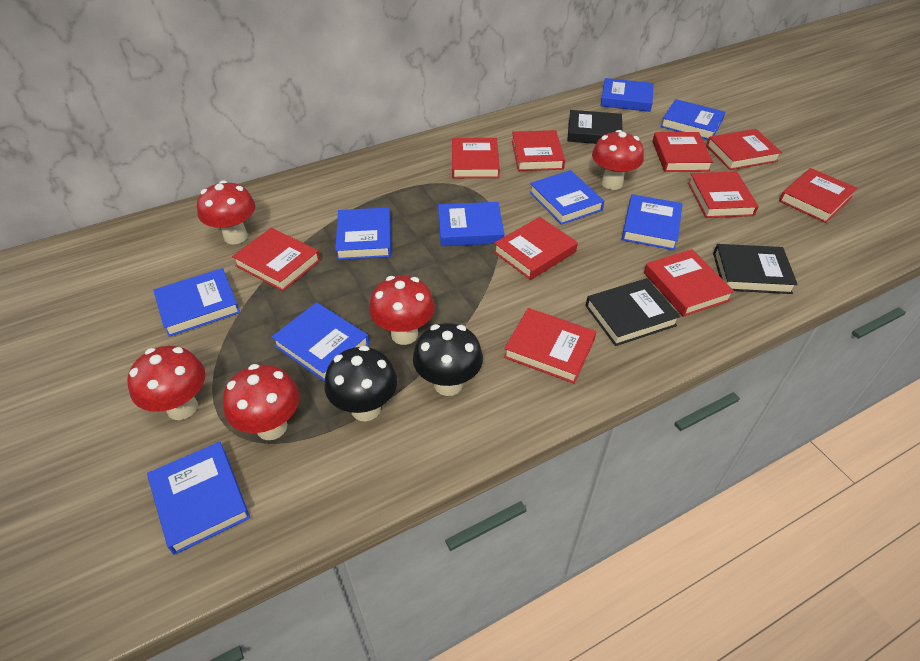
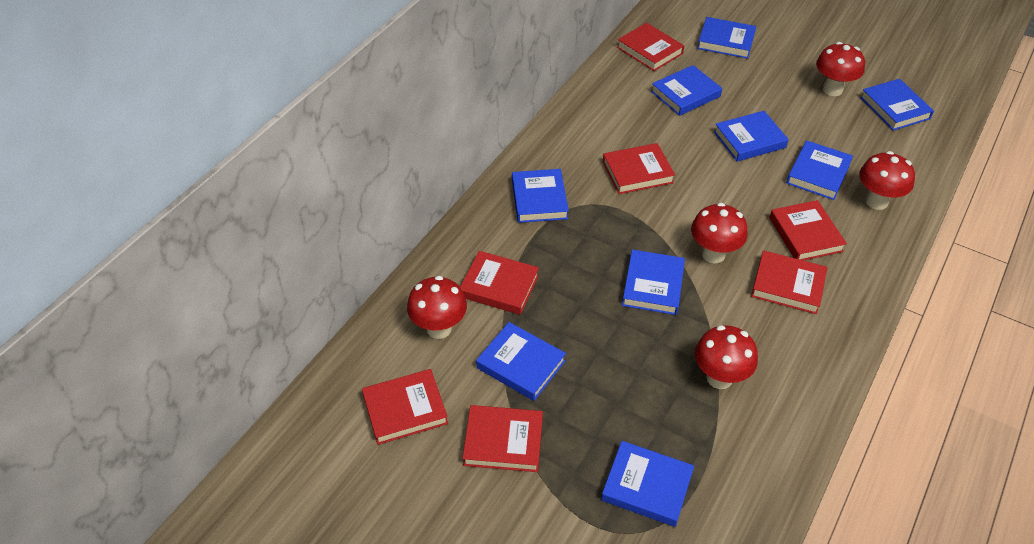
black book: 3 -> 0
black mushroom: 2 -> 0
red book: 10 -> 7

